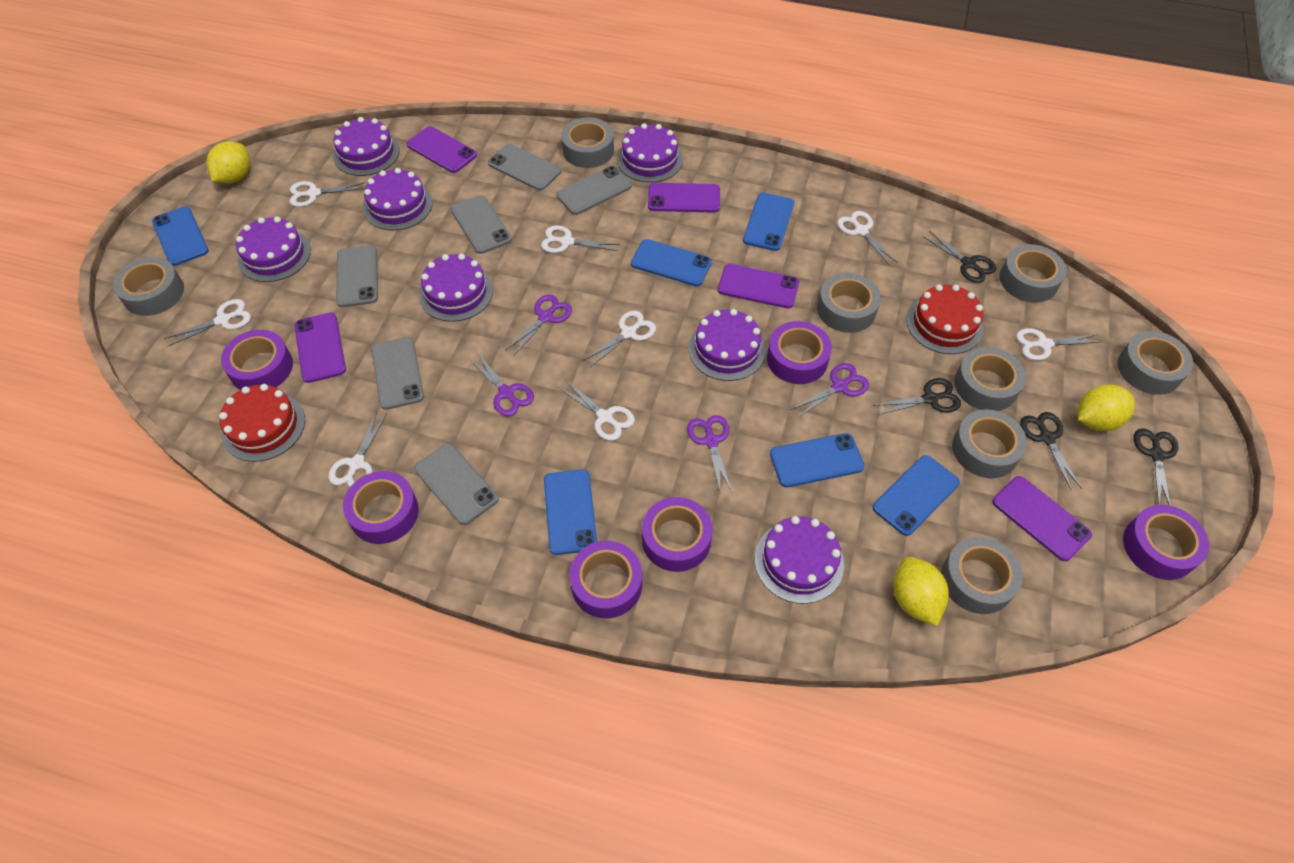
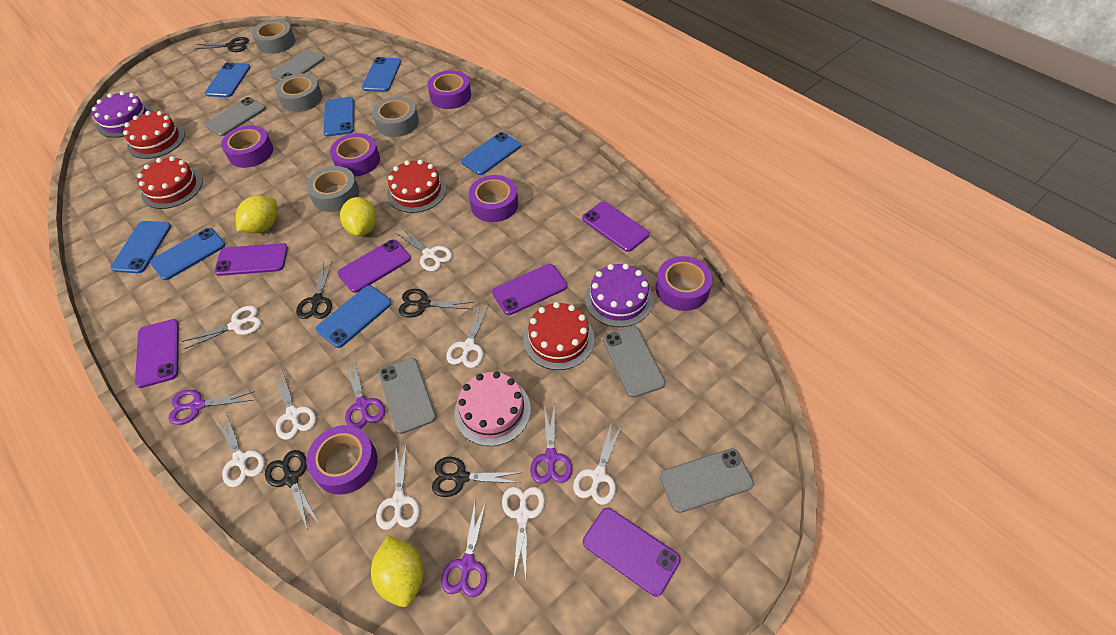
black scissors: 4 -> 5
blue phone: 6 -> 7
grey phone: 6 -> 5
grey tape: 8 -> 4
pink cake: 0 -> 1
purple cake: 7 -> 2
purple phone: 5 -> 6
red cake: 2 -> 4

